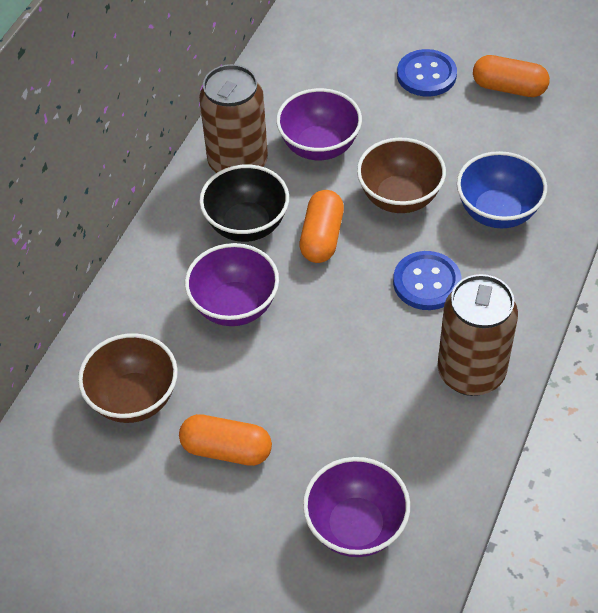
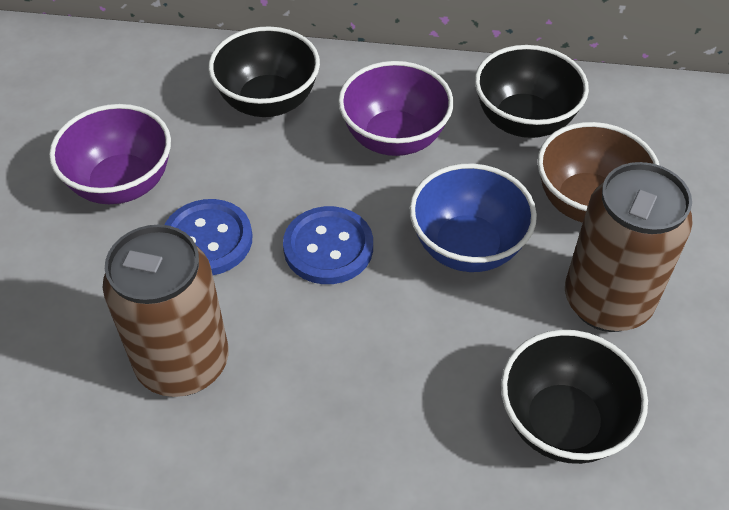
black bowl: 1 -> 3
brown bowl: 2 -> 1
orange capsule: 3 -> 0
purple bowl: 3 -> 2

